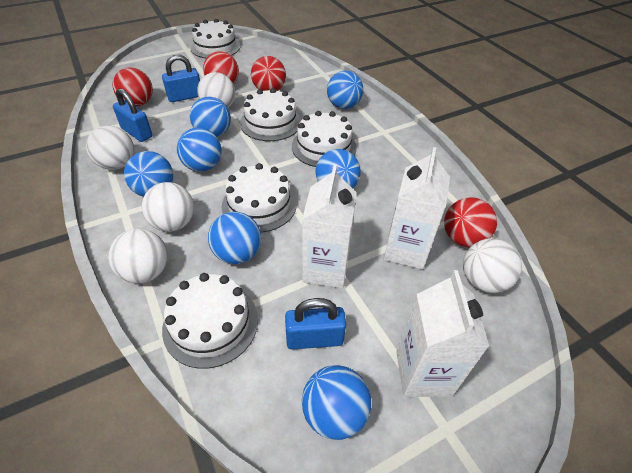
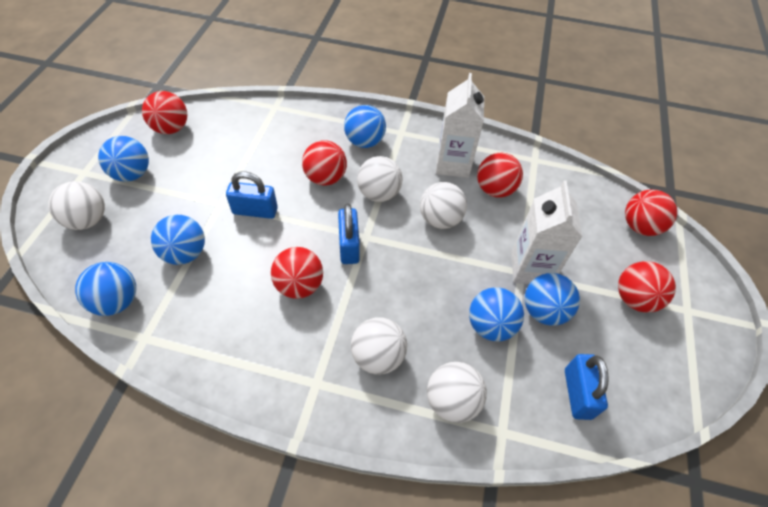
blue ball: 7 -> 6
red ball: 4 -> 6
white cake: 5 -> 0
white carton: 3 -> 2

